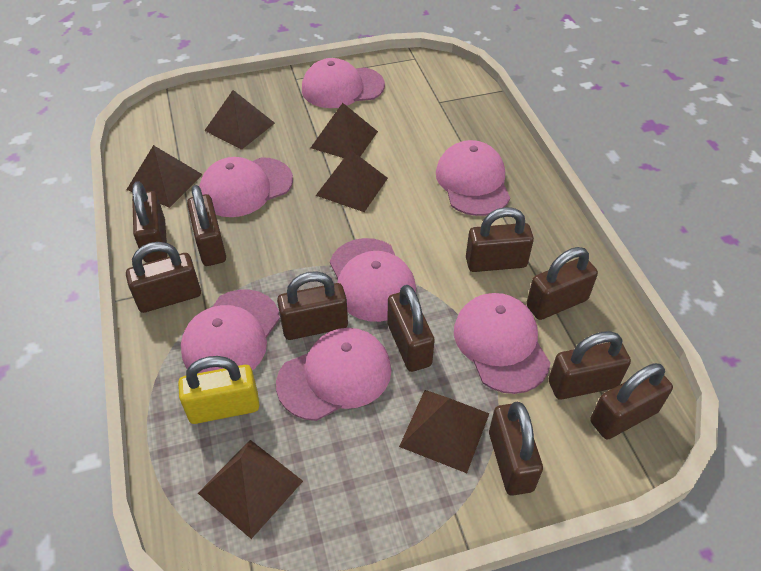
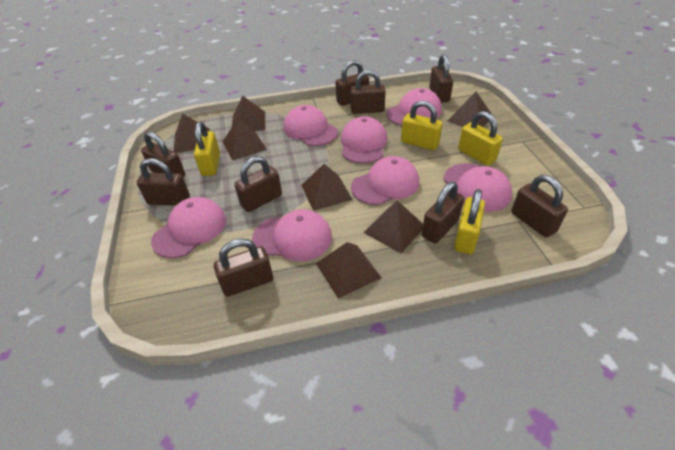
brown padlock: 10 -> 9
brown pyramid: 6 -> 7
yellow padlock: 1 -> 4

